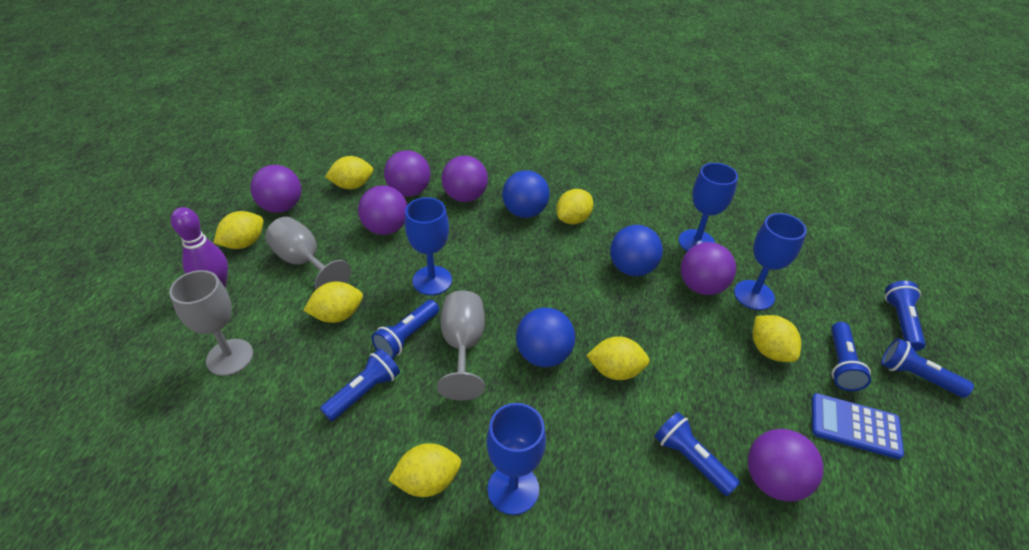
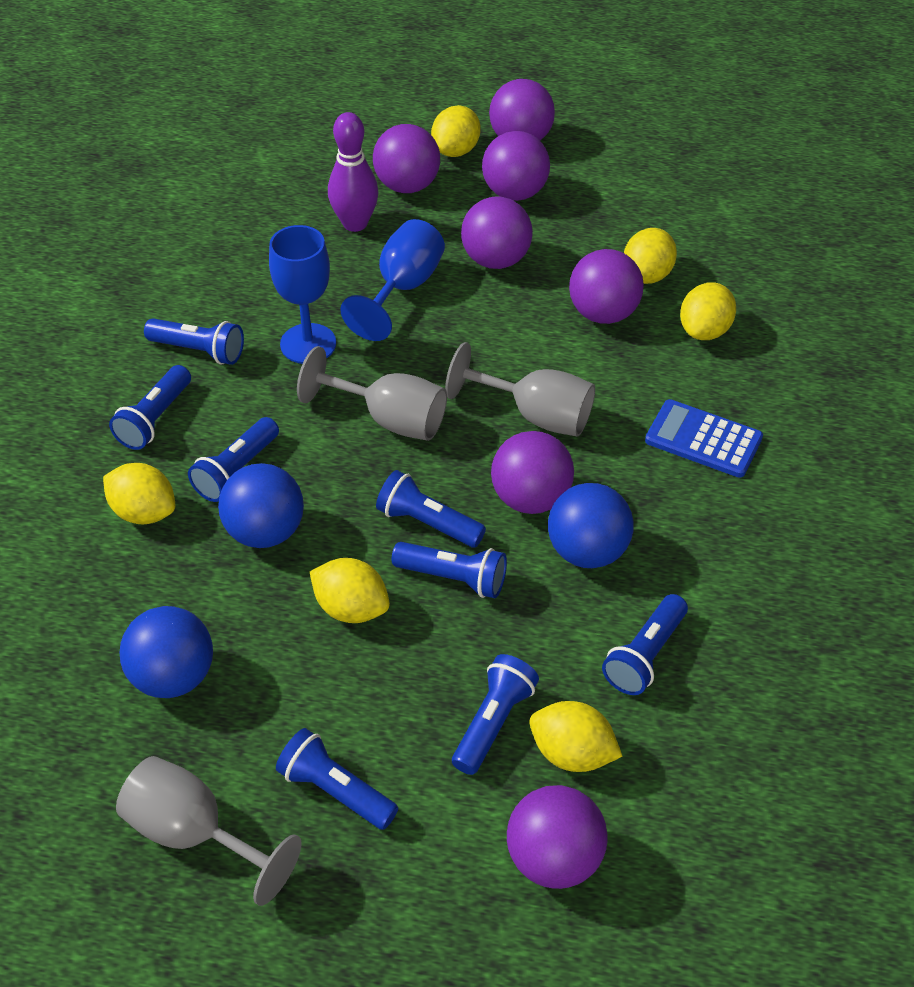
blue flashlight: 6 -> 8
blue goblet: 4 -> 2
purple ball: 6 -> 7
yellow lemon: 7 -> 6

